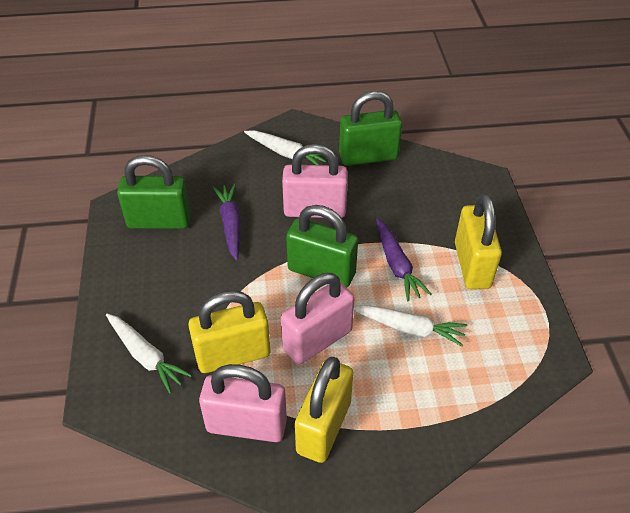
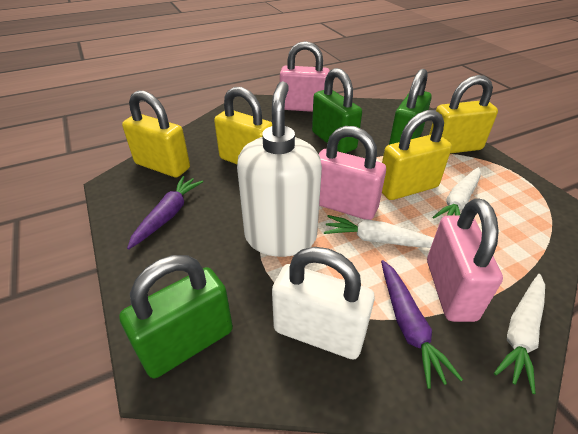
white padlock: 0 -> 1
white soap dispenser: 0 -> 1
yellow padlock: 3 -> 4

